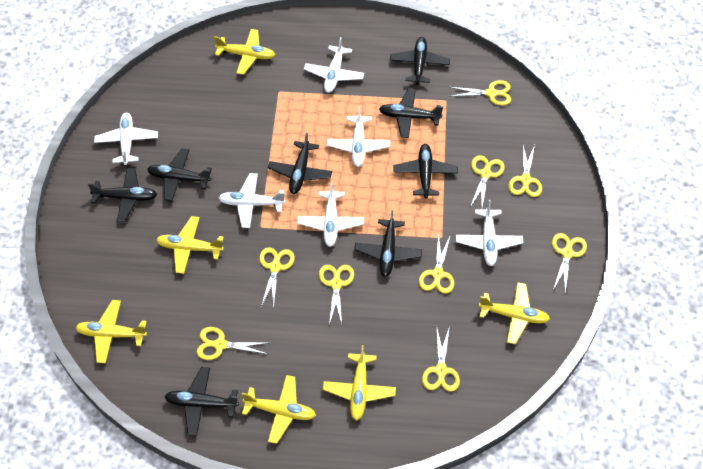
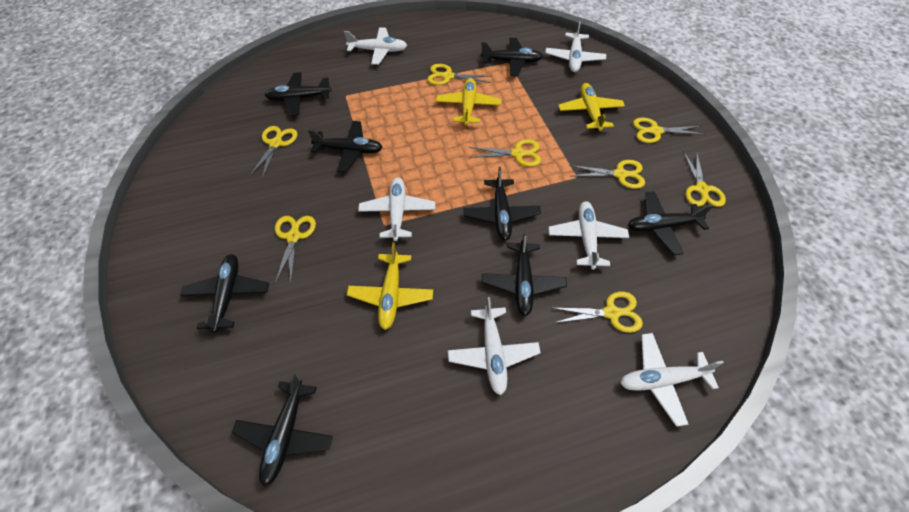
yellow plane: 6 -> 3
yellow scissors: 9 -> 8

